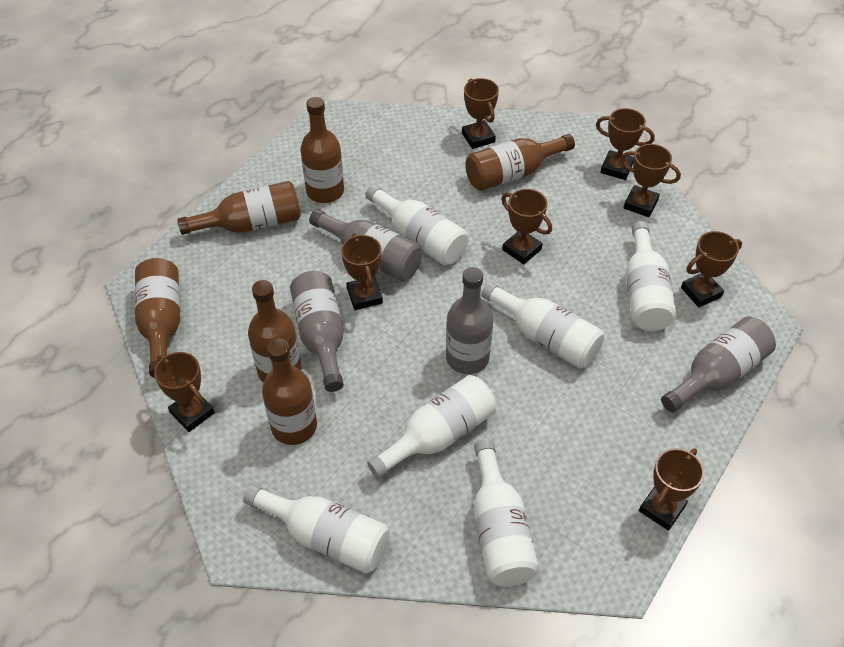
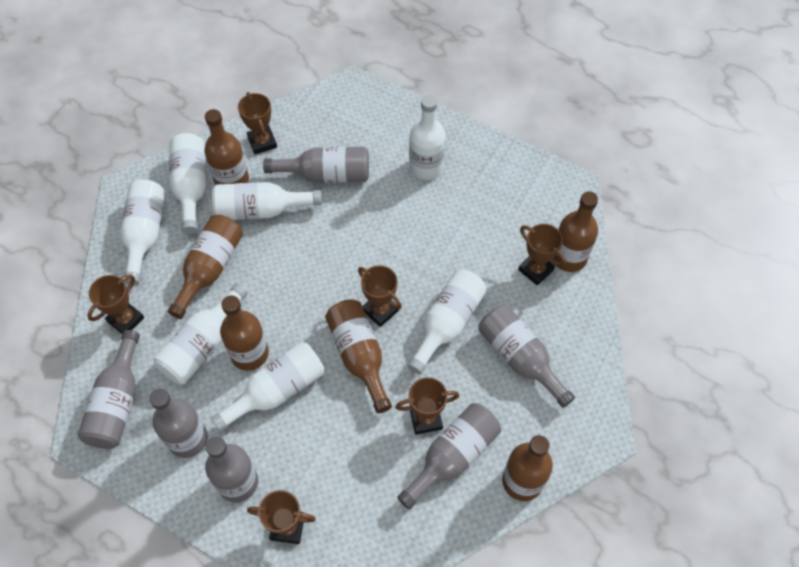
brown trophy: 8 -> 6
grey bottle: 4 -> 6
white bottle: 6 -> 7

